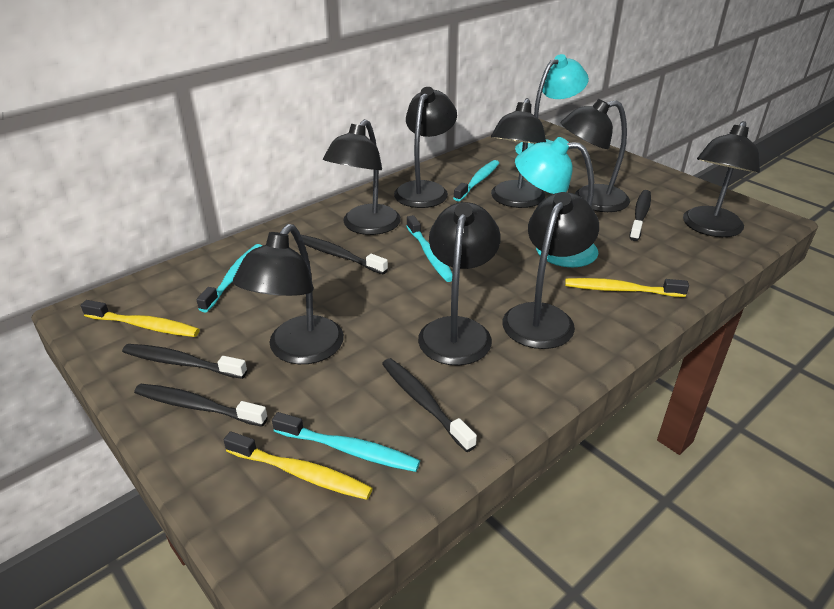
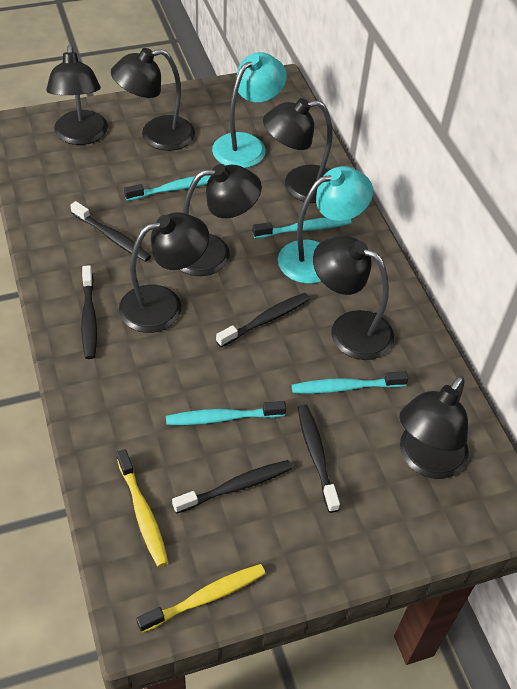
black lamp: 8 -> 7
yellow toothbrush: 3 -> 2

